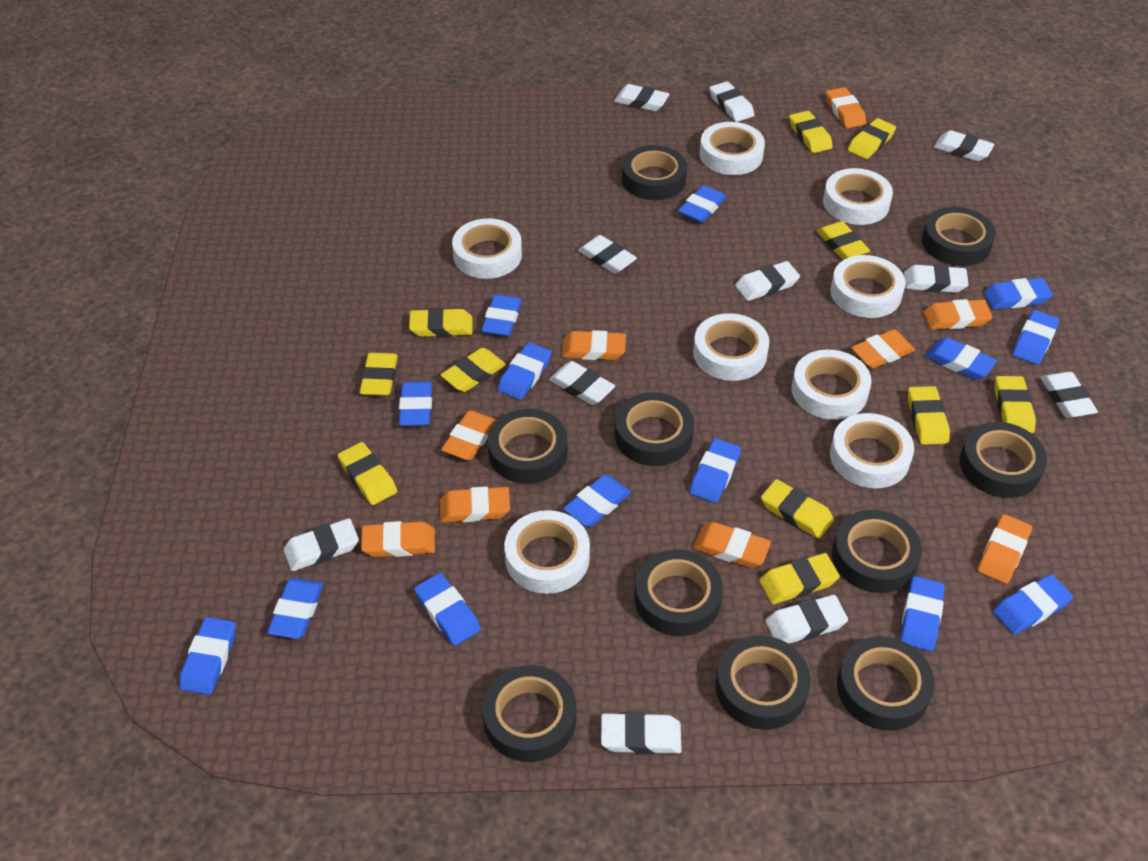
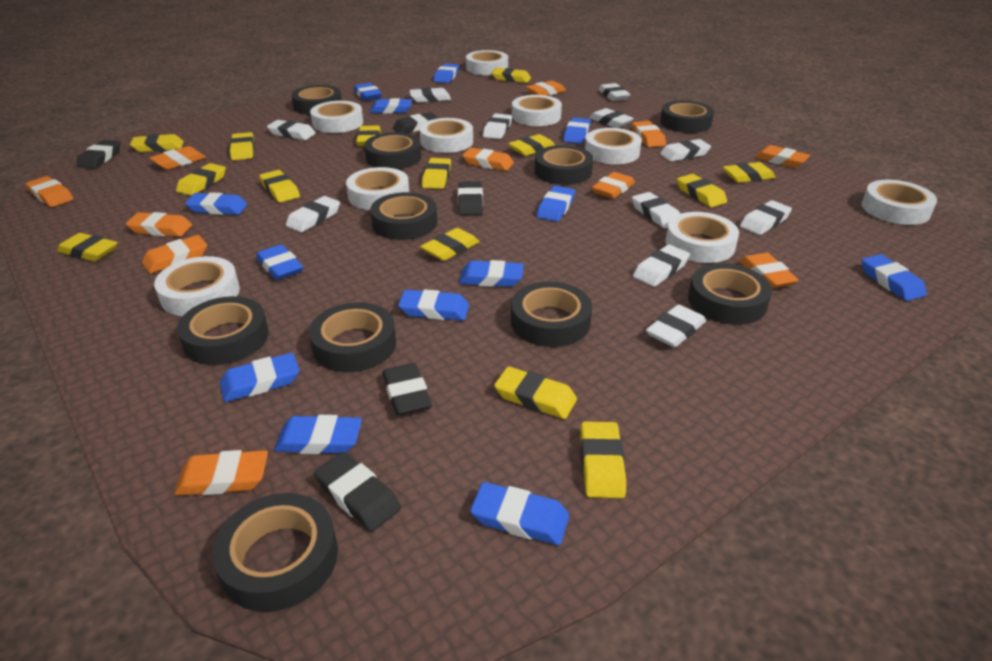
black eraser: 0 -> 5
blue eraser: 14 -> 13
orange eraser: 9 -> 11
white tape: 8 -> 9
yellow eraser: 11 -> 14

